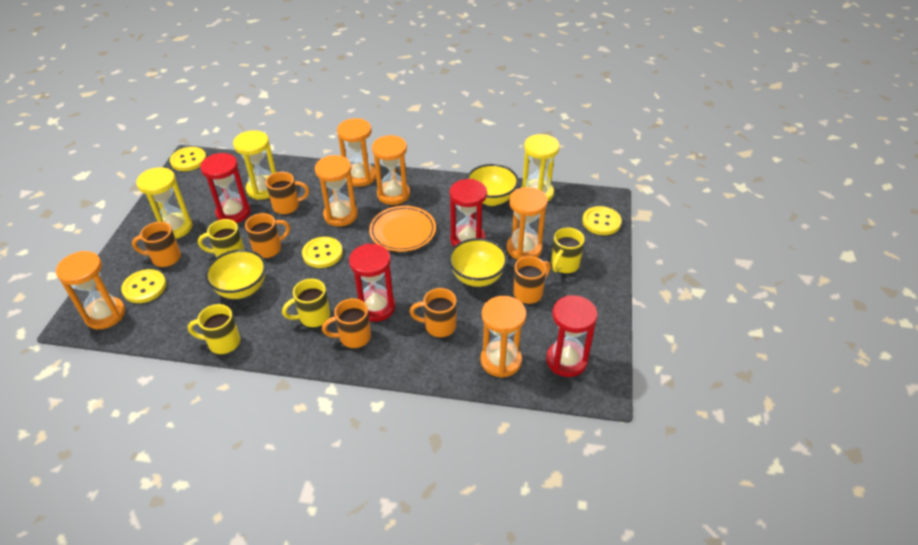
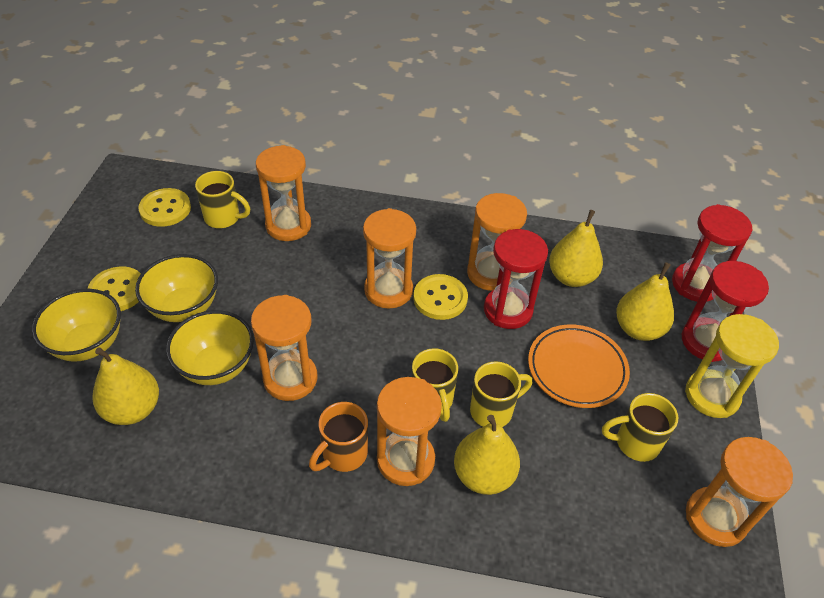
orange mug: 6 -> 1
red hourglass: 4 -> 3
yellow button: 4 -> 3
yellow hourglass: 3 -> 1
yellow pear: 0 -> 4

